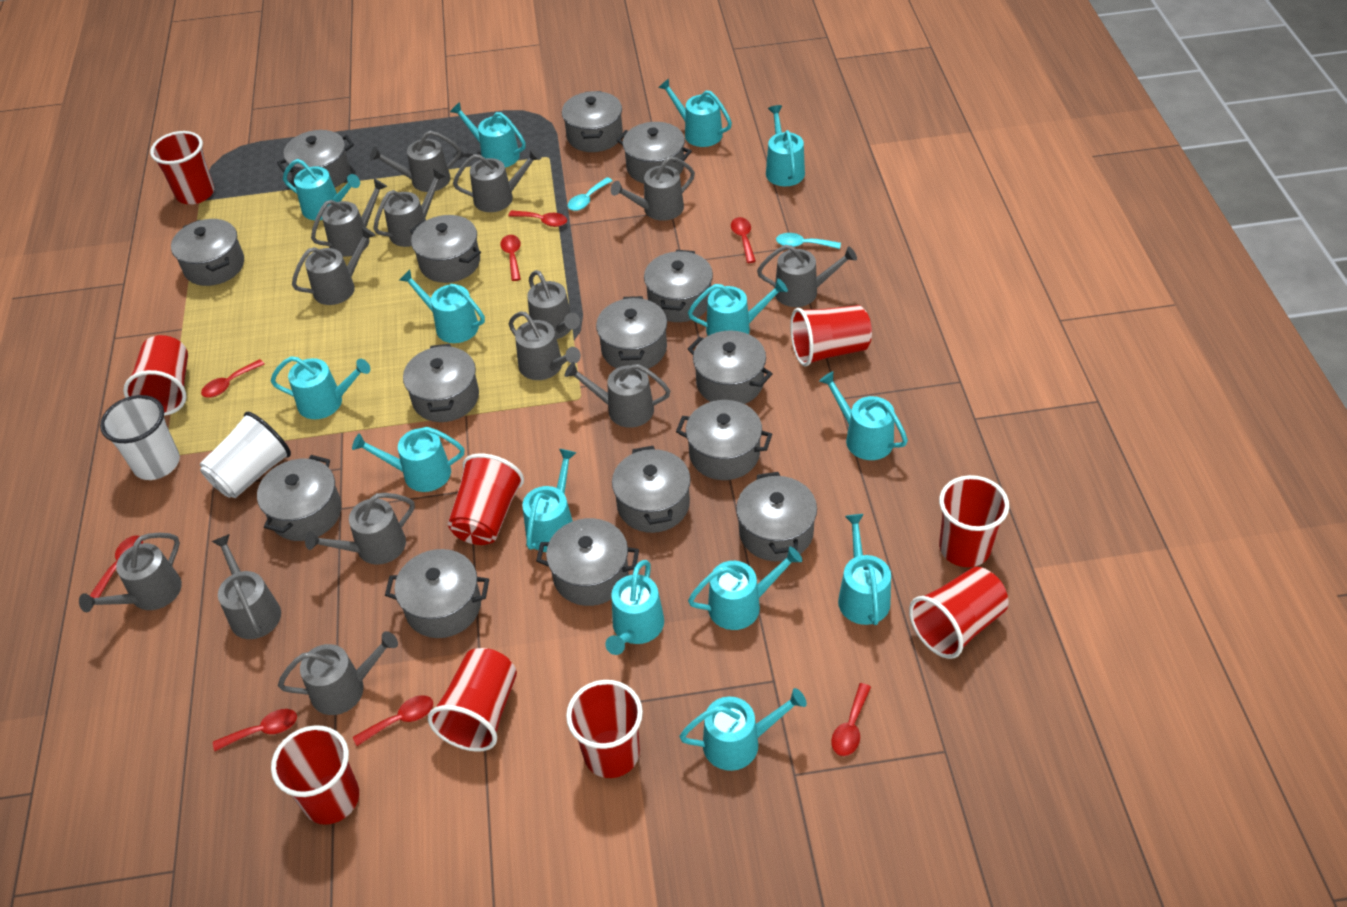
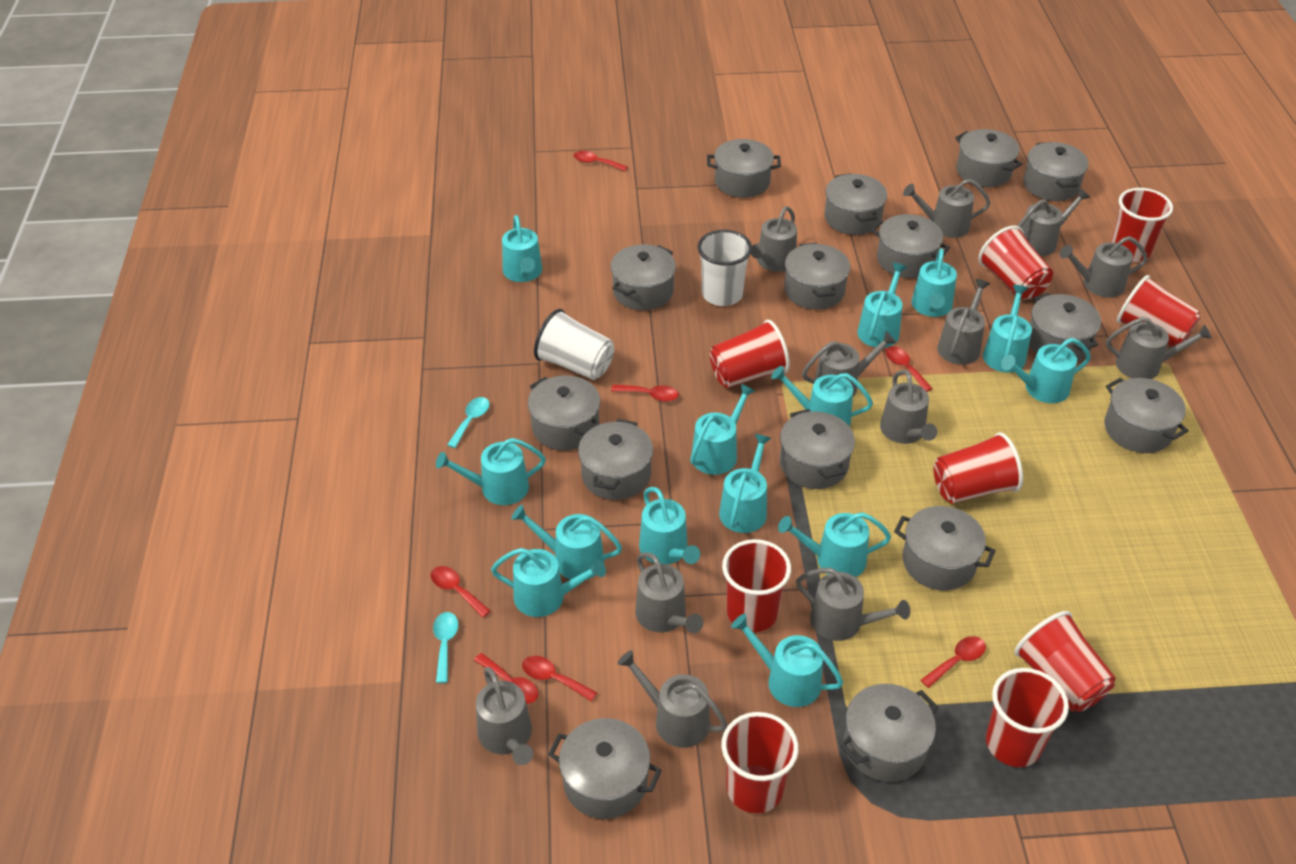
grey watering can: 14 -> 12
red spoon: 8 -> 7

